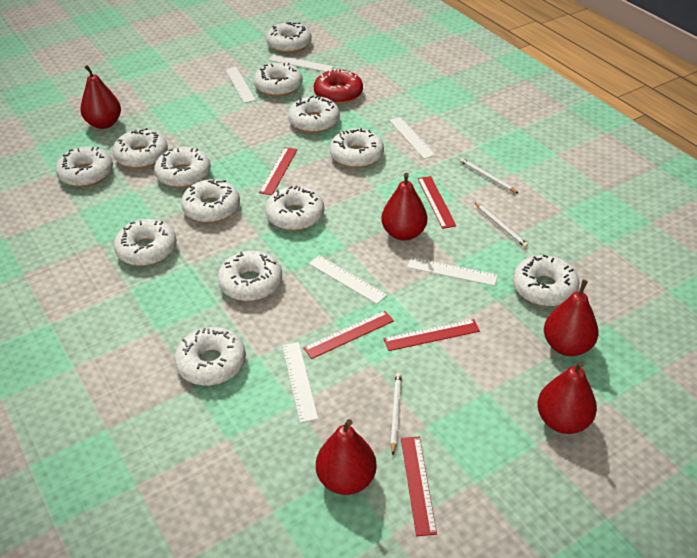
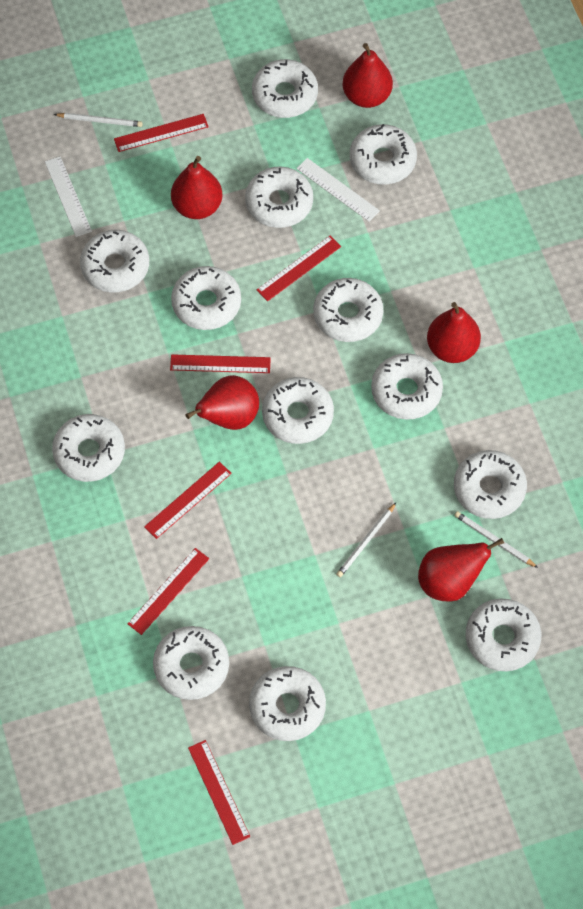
red donut: 1 -> 0
red ruler: 5 -> 6
white ruler: 6 -> 2

